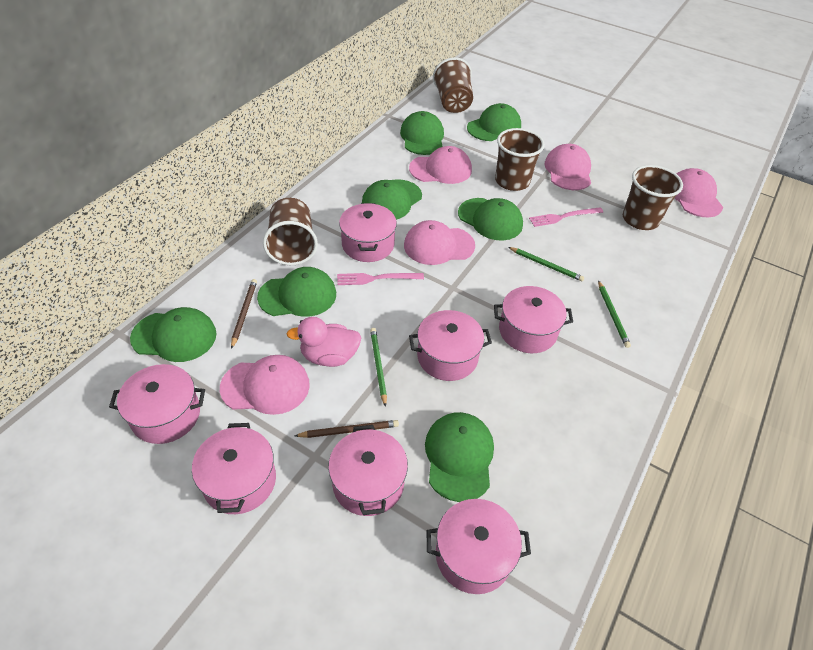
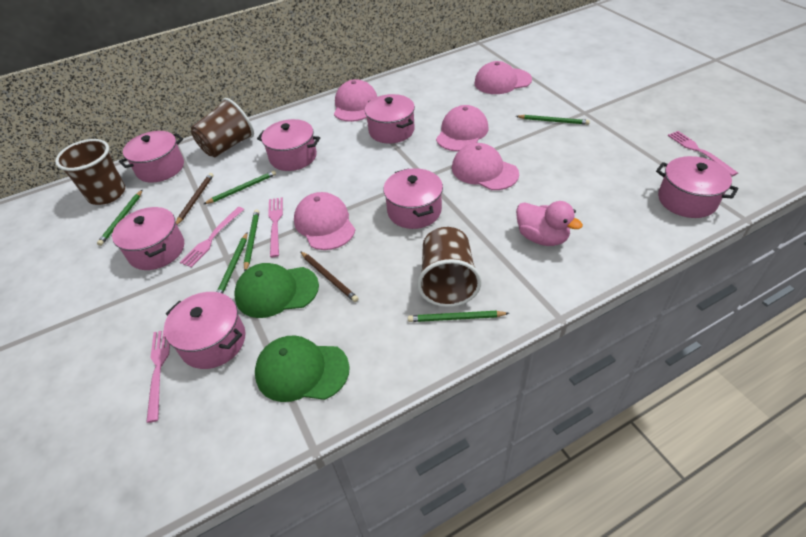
brown cup: 4 -> 3
green cap: 7 -> 2
green pencil: 3 -> 6
pink fork: 2 -> 4

